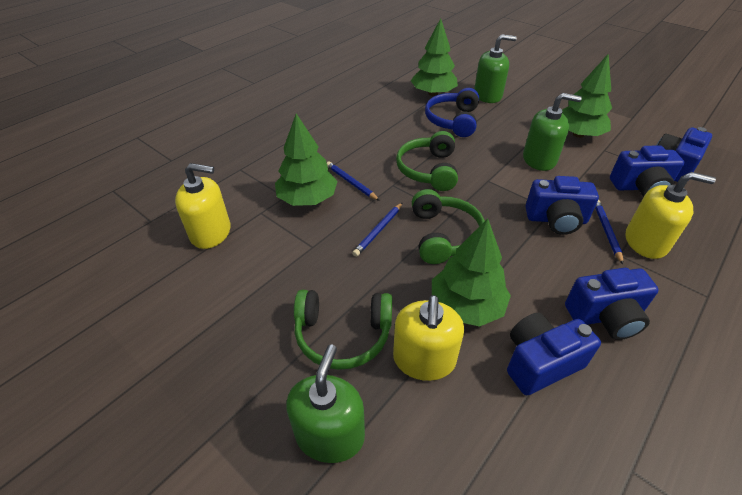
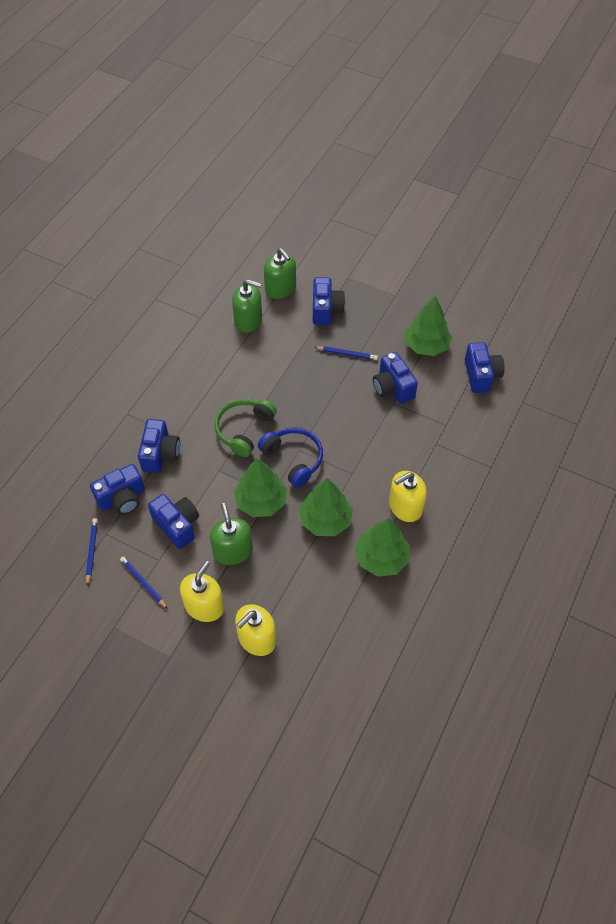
blue camera: 5 -> 6
green headphones: 3 -> 1

